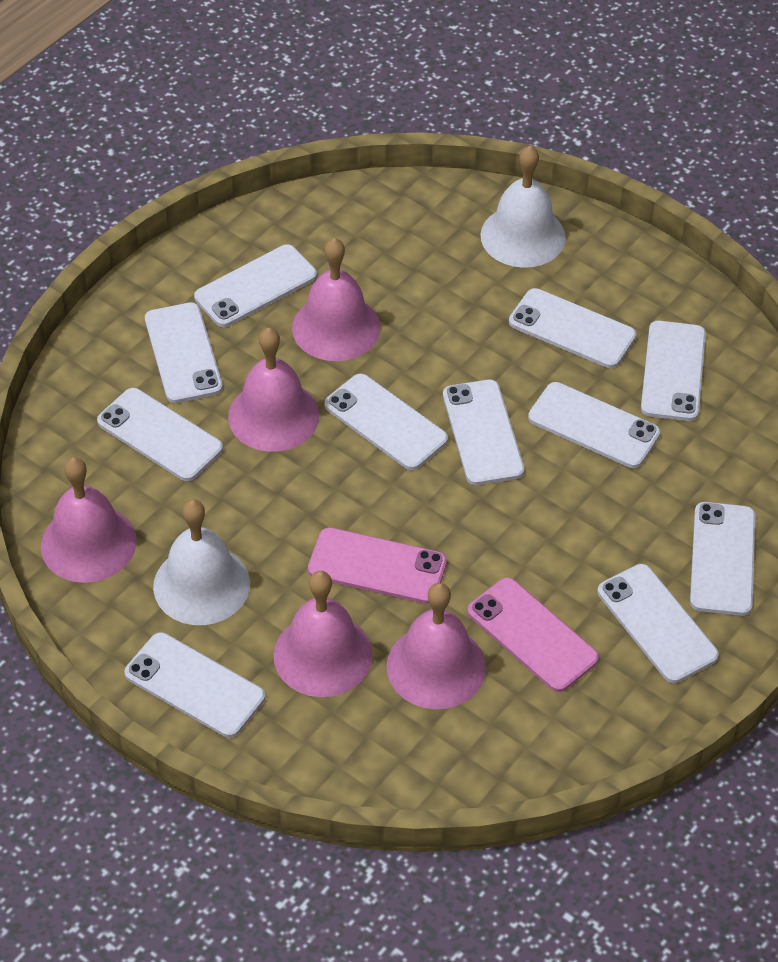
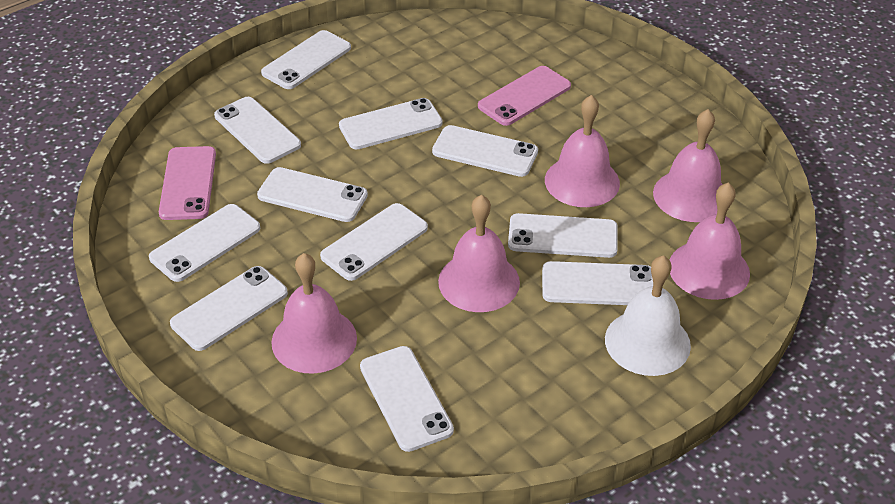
white bell: 2 -> 1

